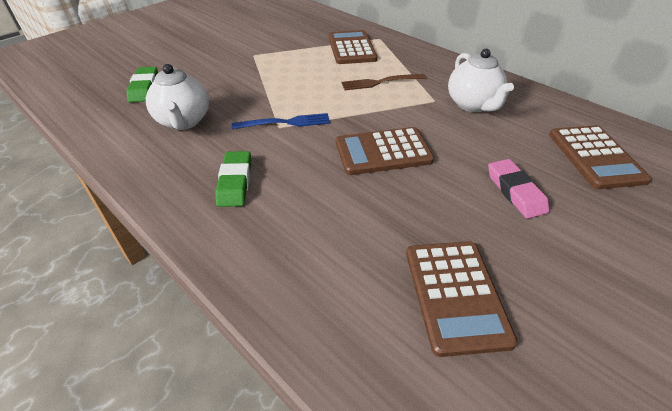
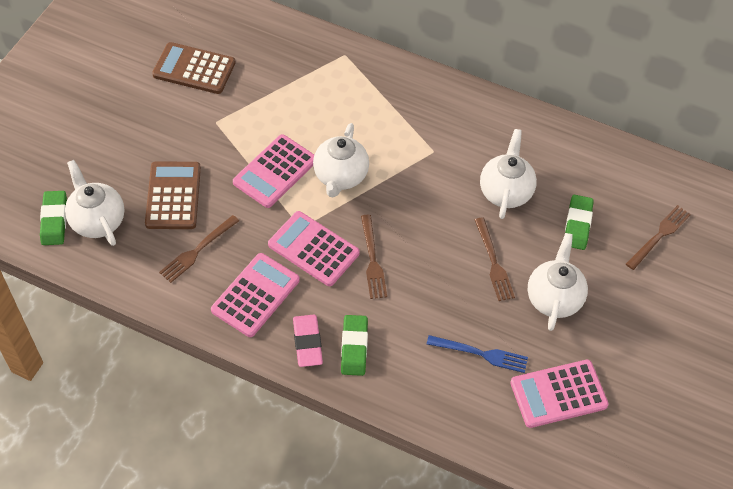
brown calculator: 4 -> 2
brown fork: 1 -> 4
green eraser: 2 -> 3
pink calculator: 0 -> 4
white teapot: 2 -> 4

